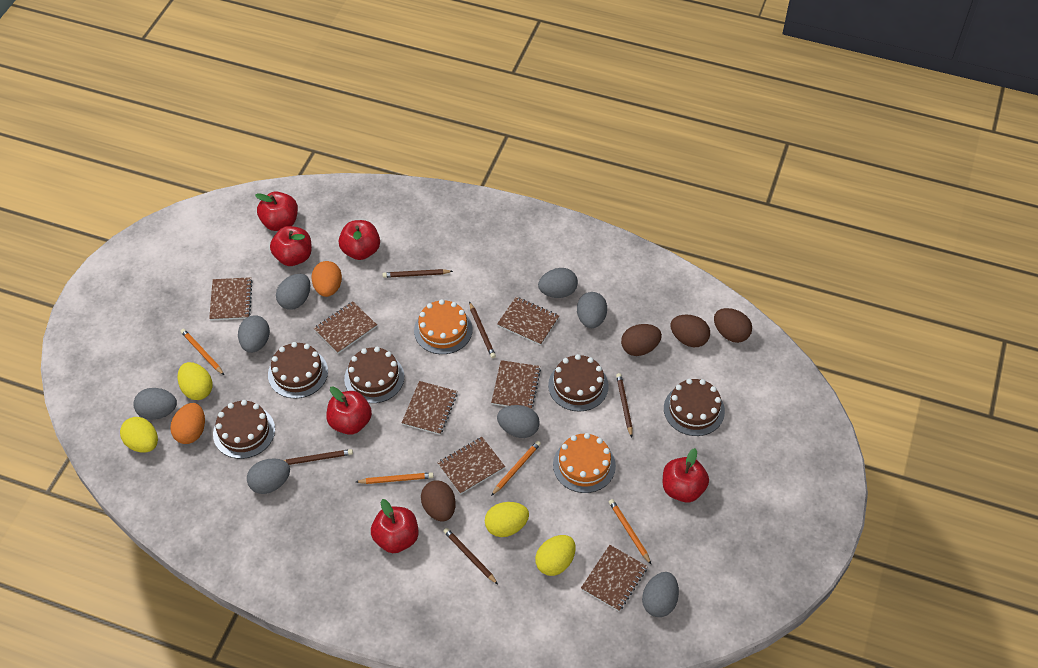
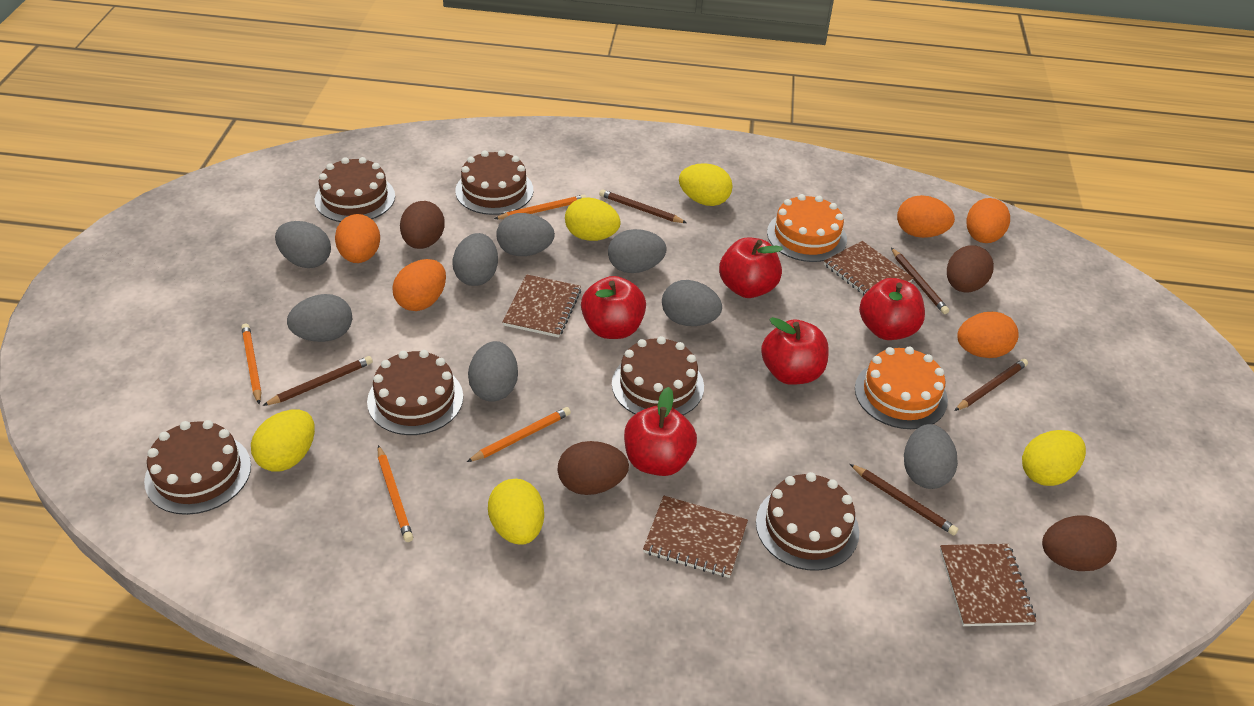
brown cake: 5 -> 6
brown notebook: 7 -> 4
orange egg: 2 -> 5
red apple: 6 -> 5
yellow egg: 4 -> 5

